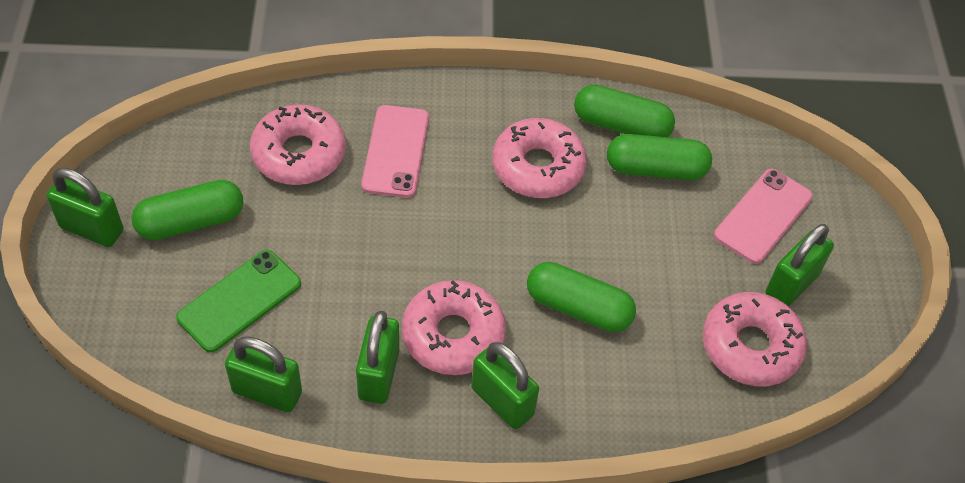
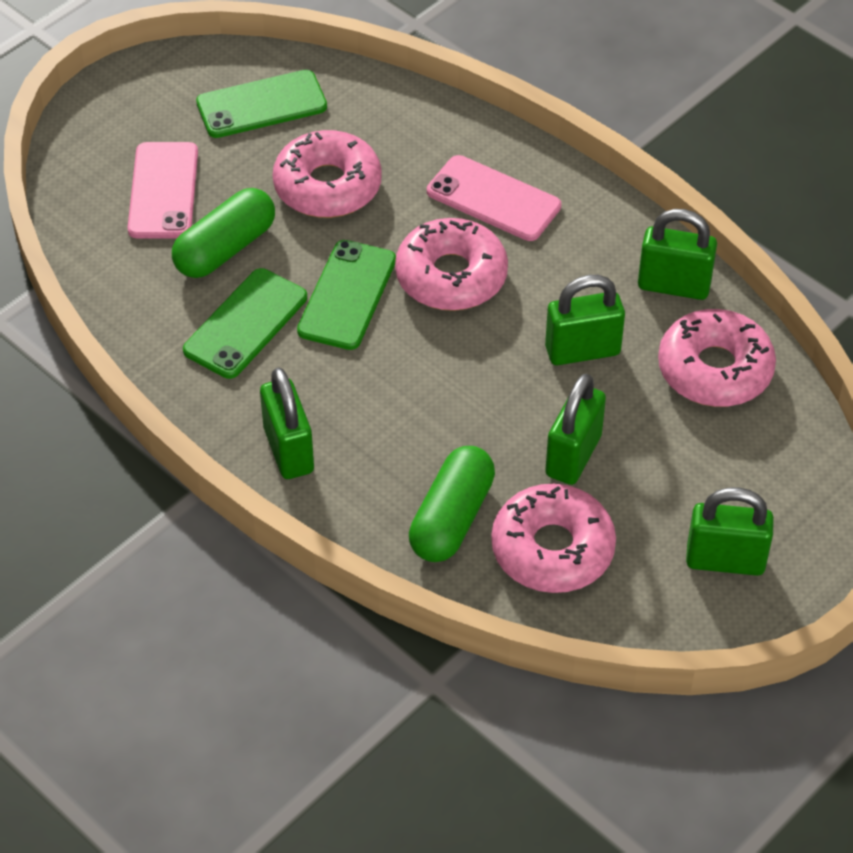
green capsule: 4 -> 2
green phone: 1 -> 3

